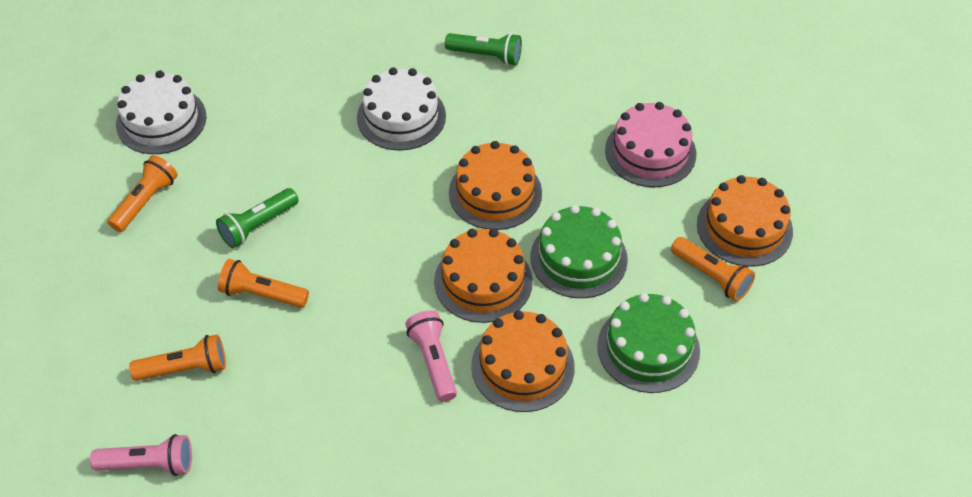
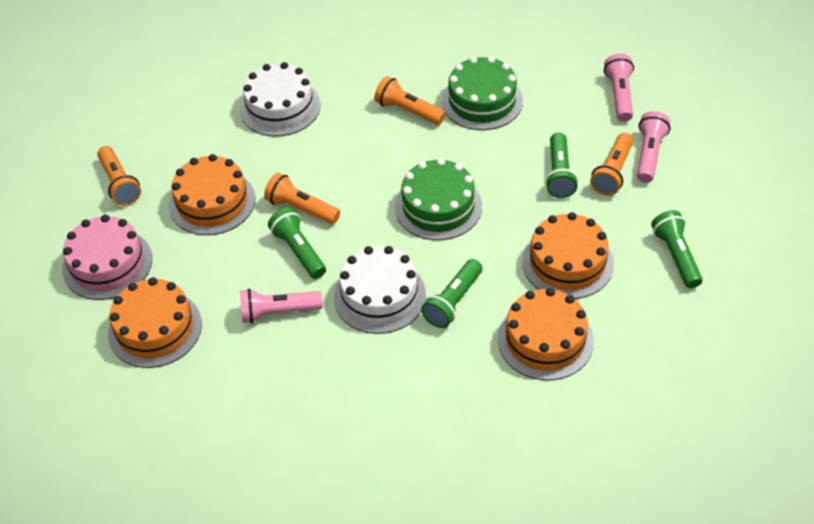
green flashlight: 2 -> 4
pink flashlight: 2 -> 3

